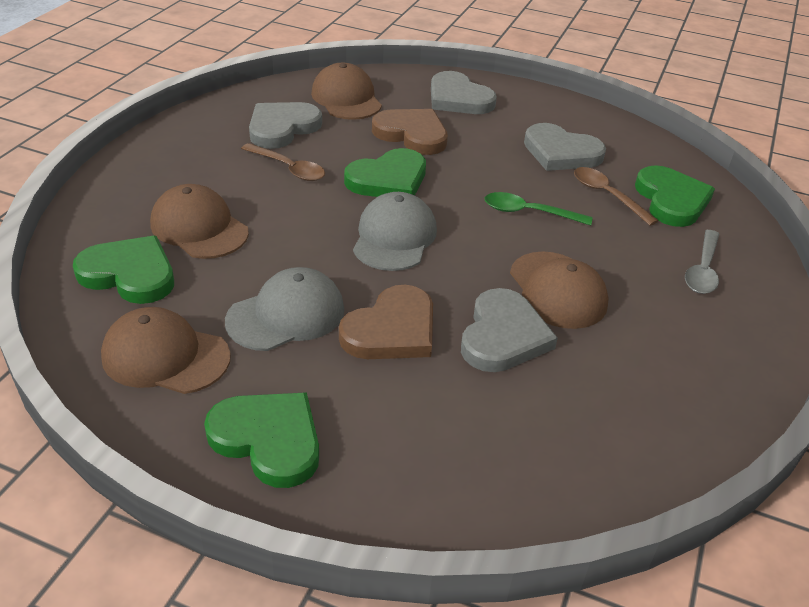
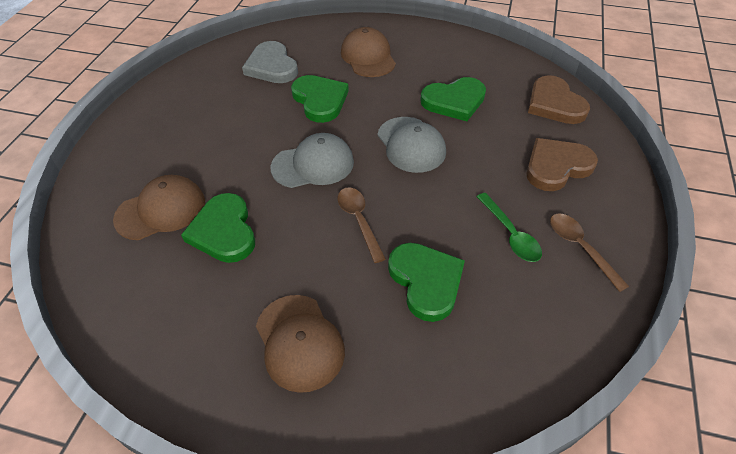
brown cap: 4 -> 3
grey heart: 4 -> 1
grey spoon: 1 -> 0

